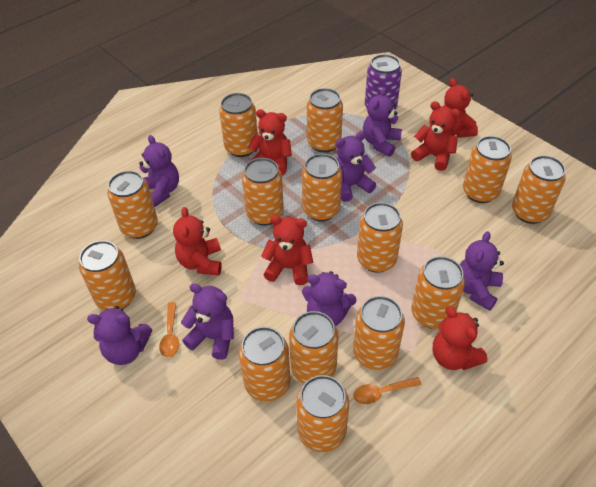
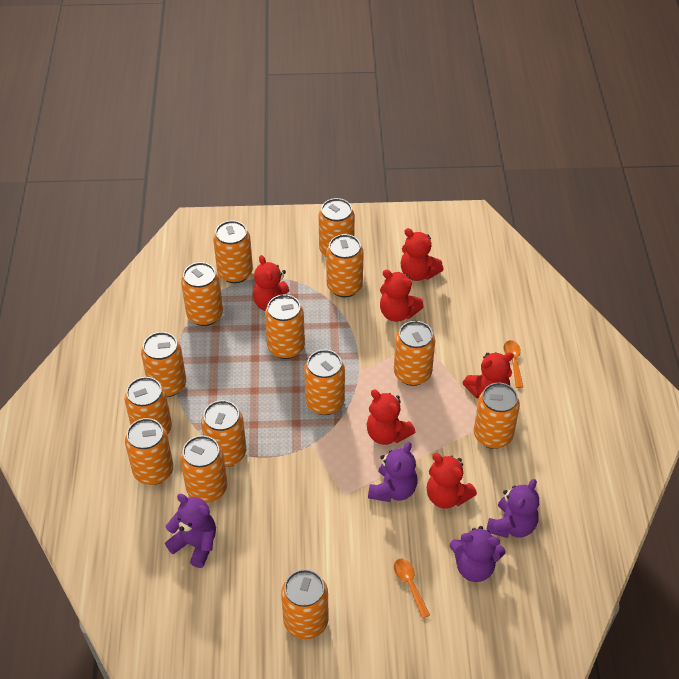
purple can: 1 -> 0
purple teddy bear: 7 -> 4

